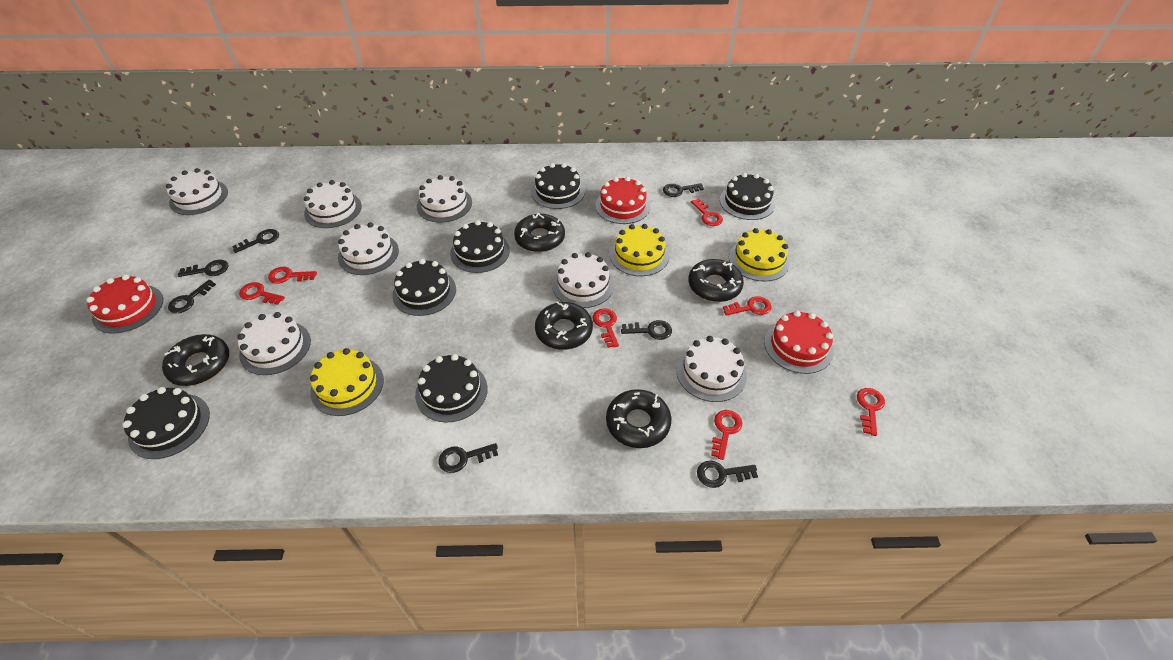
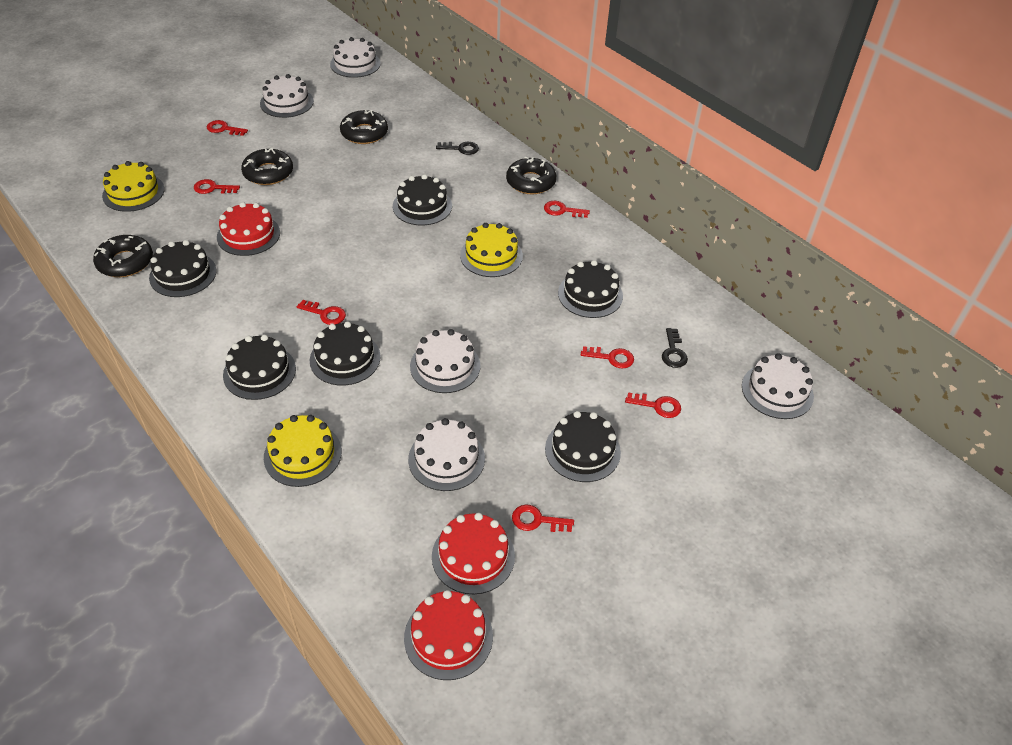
black donut: 5 -> 4
black key: 7 -> 2
white cake: 7 -> 5

